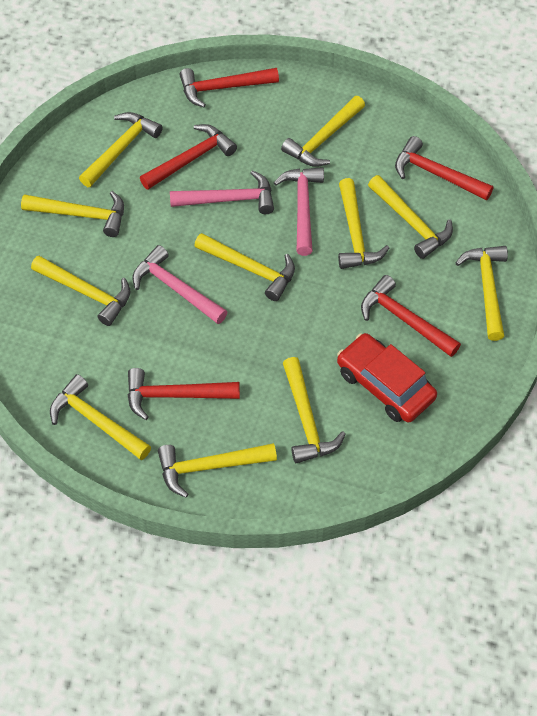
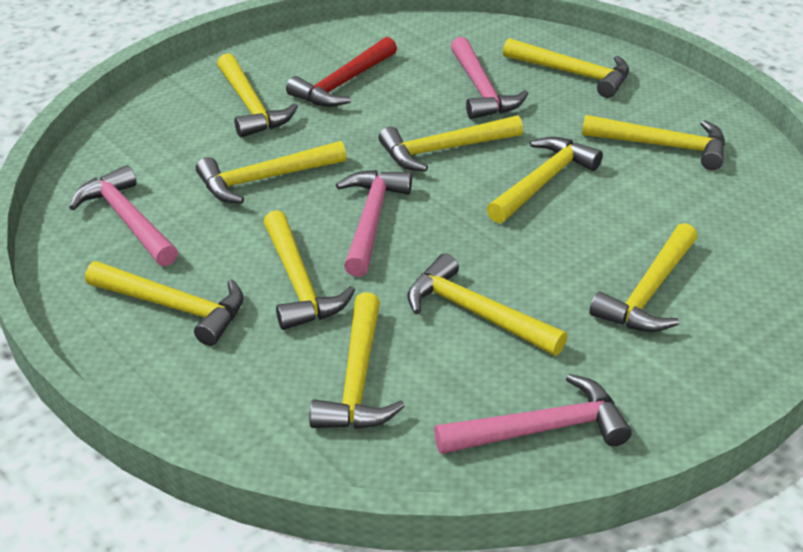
pink hammer: 3 -> 4
red car: 1 -> 0
red hammer: 5 -> 1

